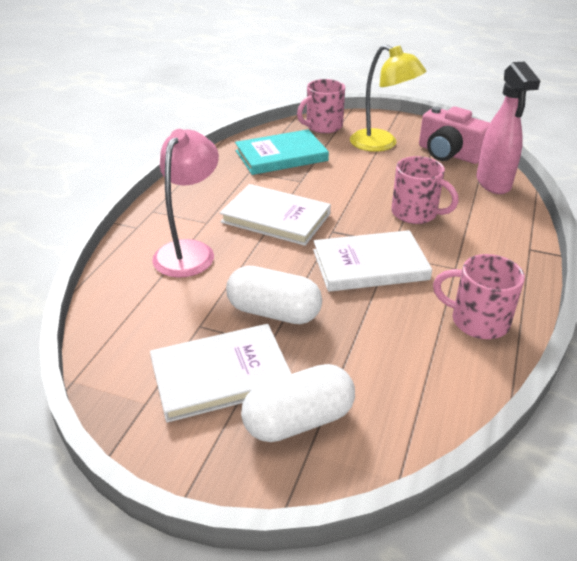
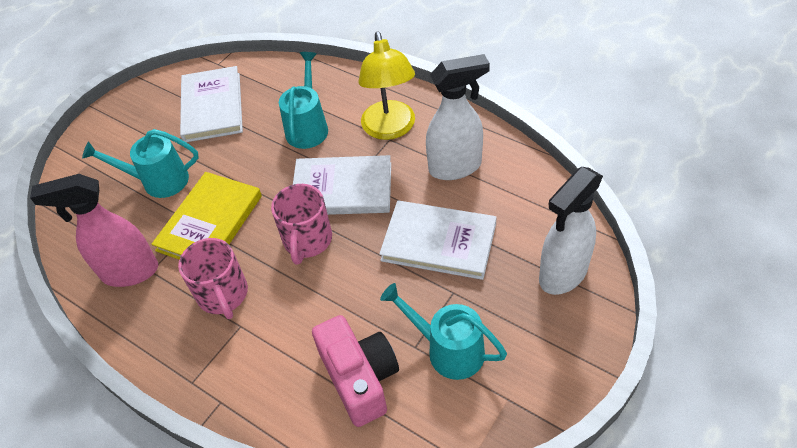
pink lamp: 1 -> 0
pink mug: 3 -> 2
turquoise book: 1 -> 0
turquoise watering can: 0 -> 3
white capsule: 2 -> 0
white spray bottle: 0 -> 2
yellow book: 0 -> 1

